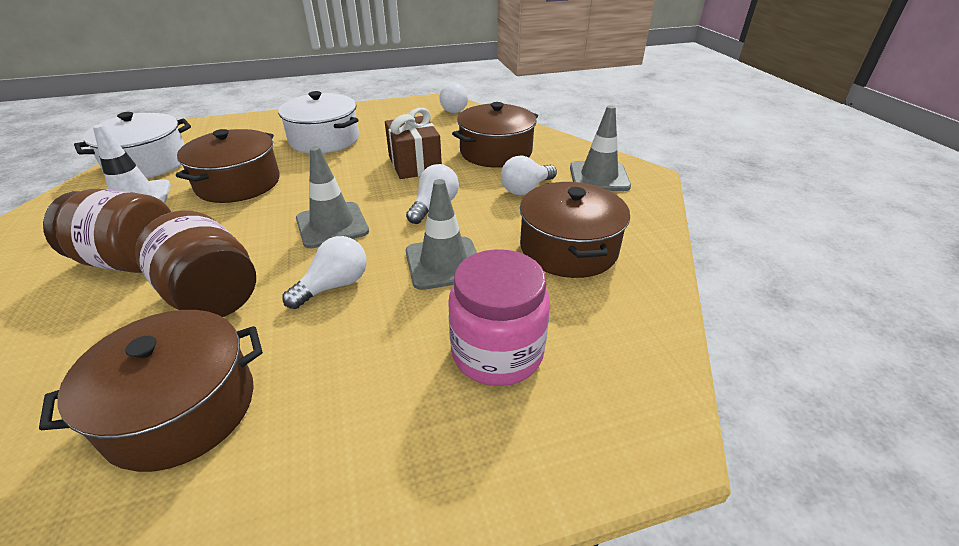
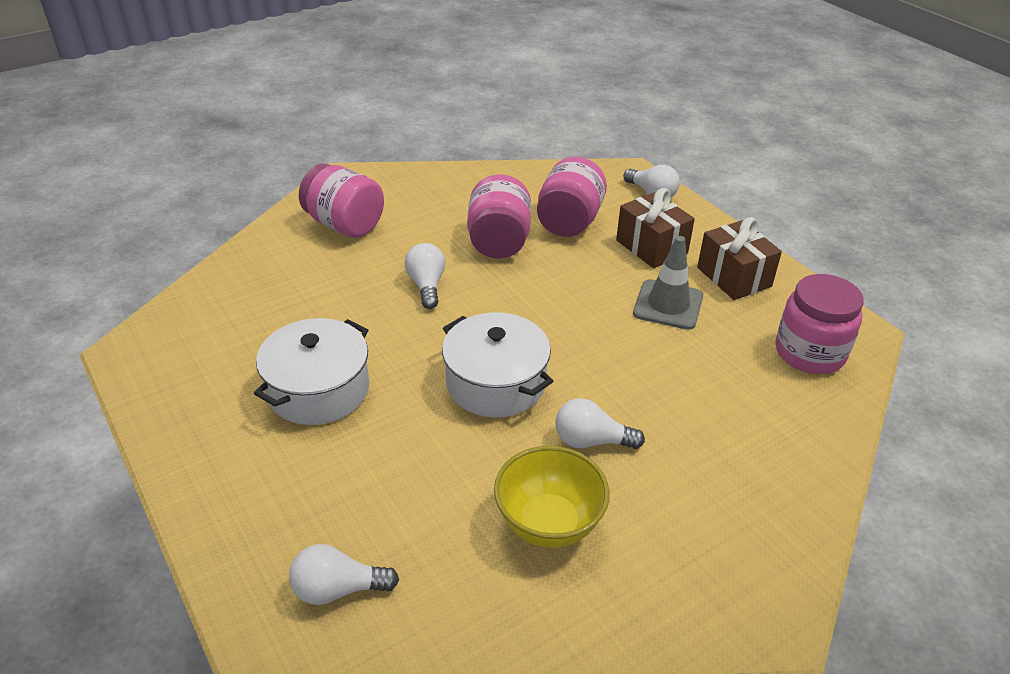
brown gift: 1 -> 2
brown jar: 2 -> 0
brown pot: 4 -> 0
grey traffic cone: 3 -> 1
pink jar: 1 -> 4
white traffic cone: 1 -> 0
yellow bowl: 0 -> 1

